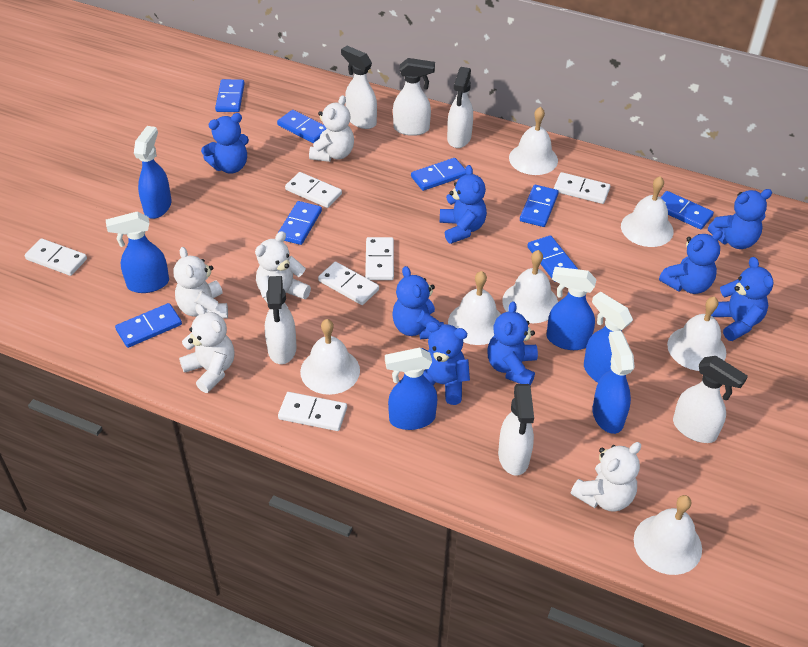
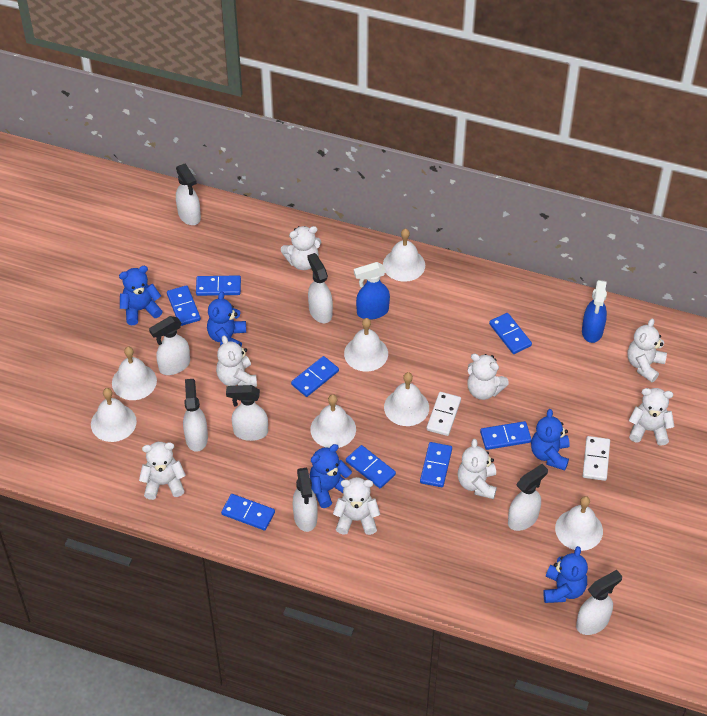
blue spray bottle: 6 -> 2
blue teddy bear: 8 -> 5
white domino: 6 -> 2
white spray bottle: 6 -> 8
white teddy bear: 5 -> 8

